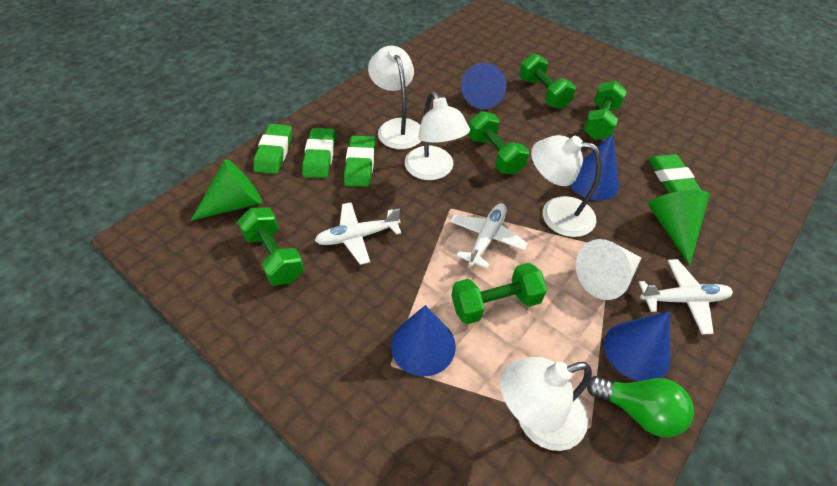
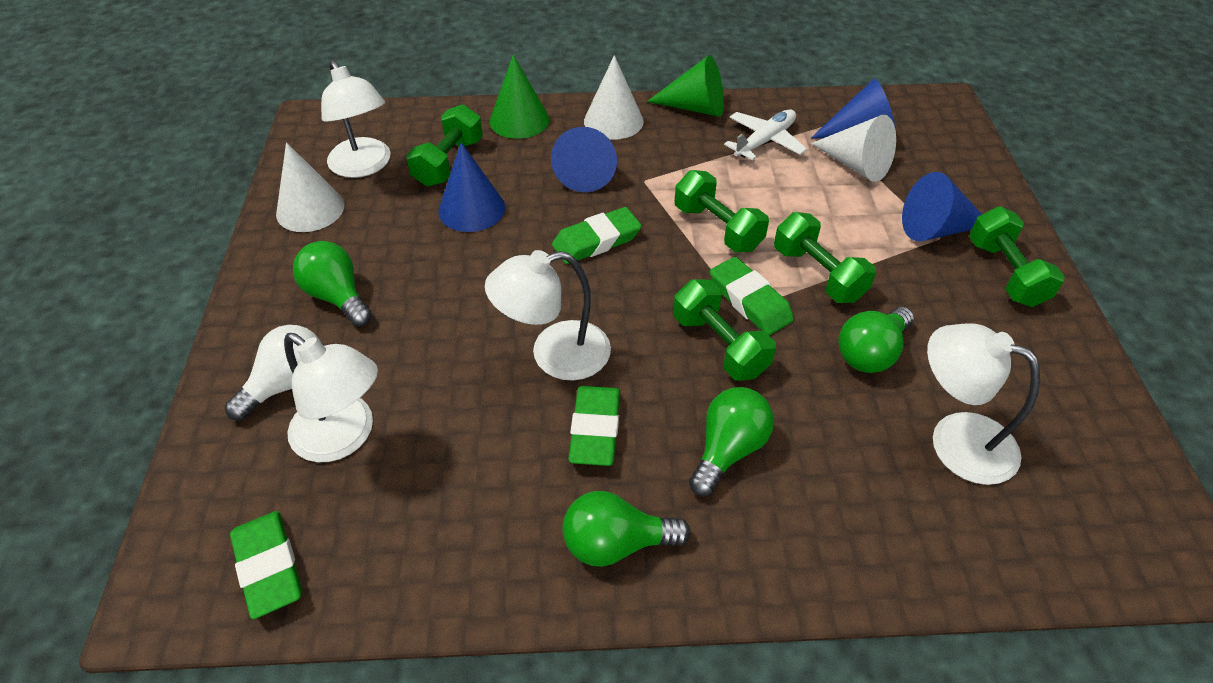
green light bulb: 1 -> 4
white cone: 1 -> 3
white light bulb: 0 -> 1
white plane: 3 -> 1

